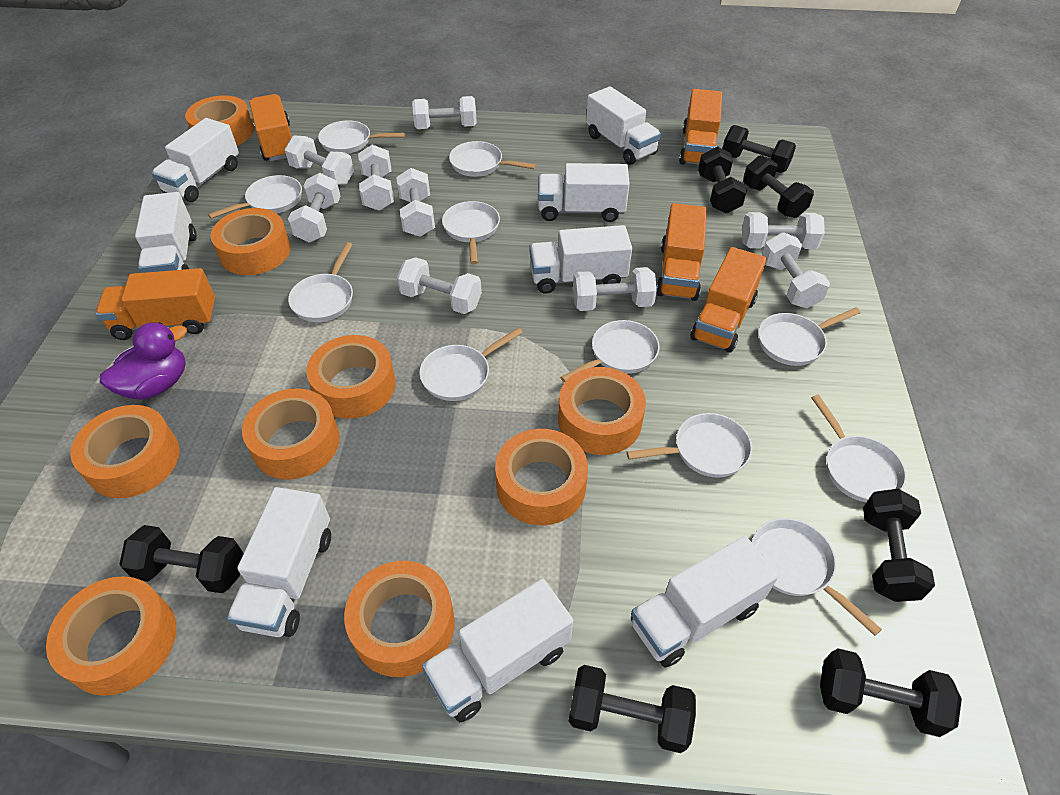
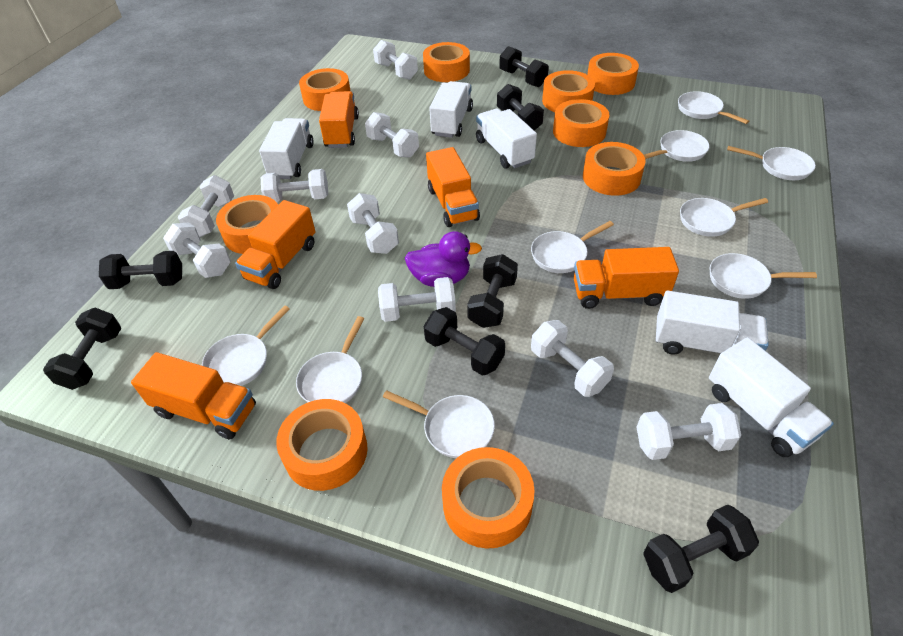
white pan: 11 -> 9
white truck: 8 -> 5

